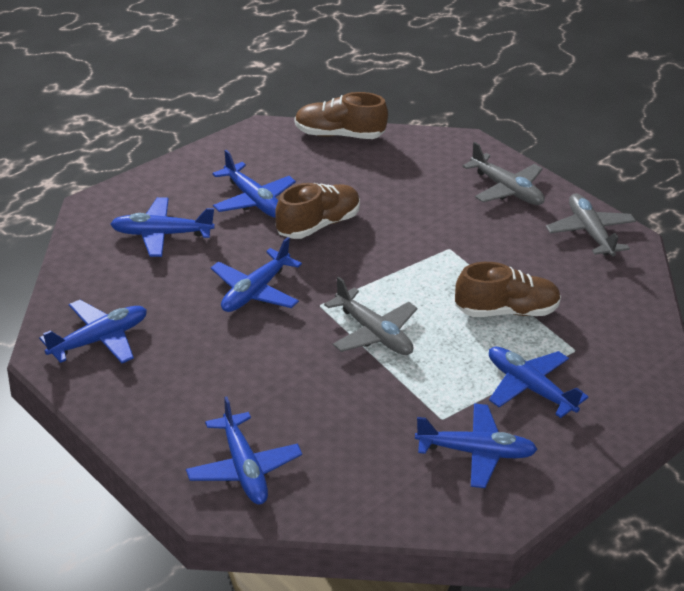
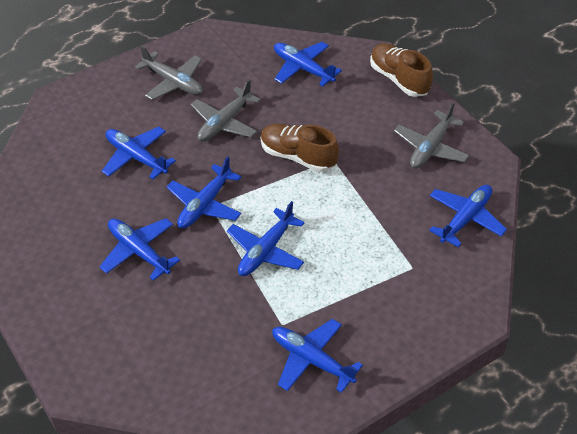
brown shoe: 3 -> 2

